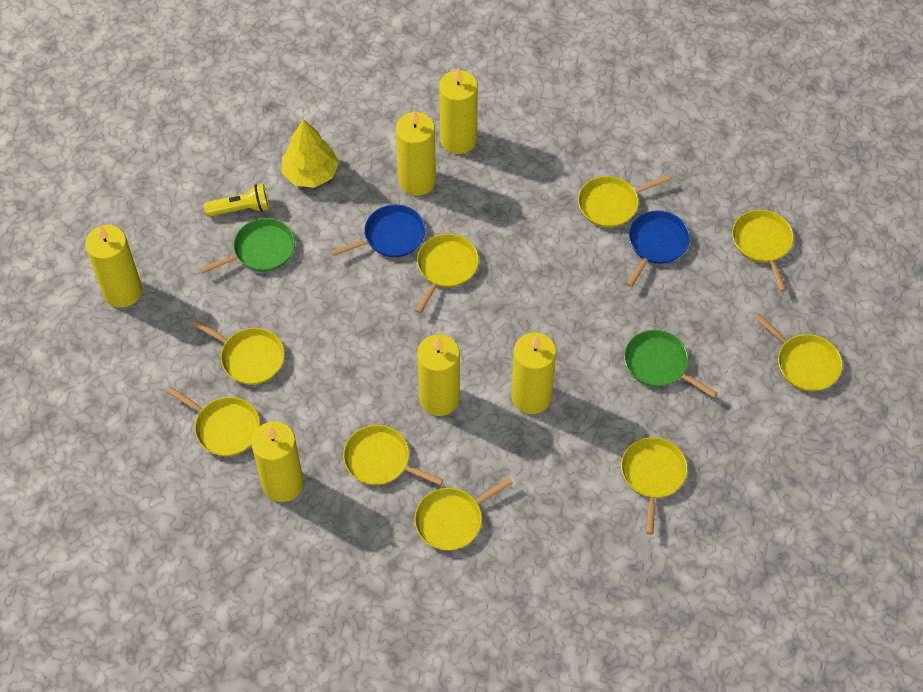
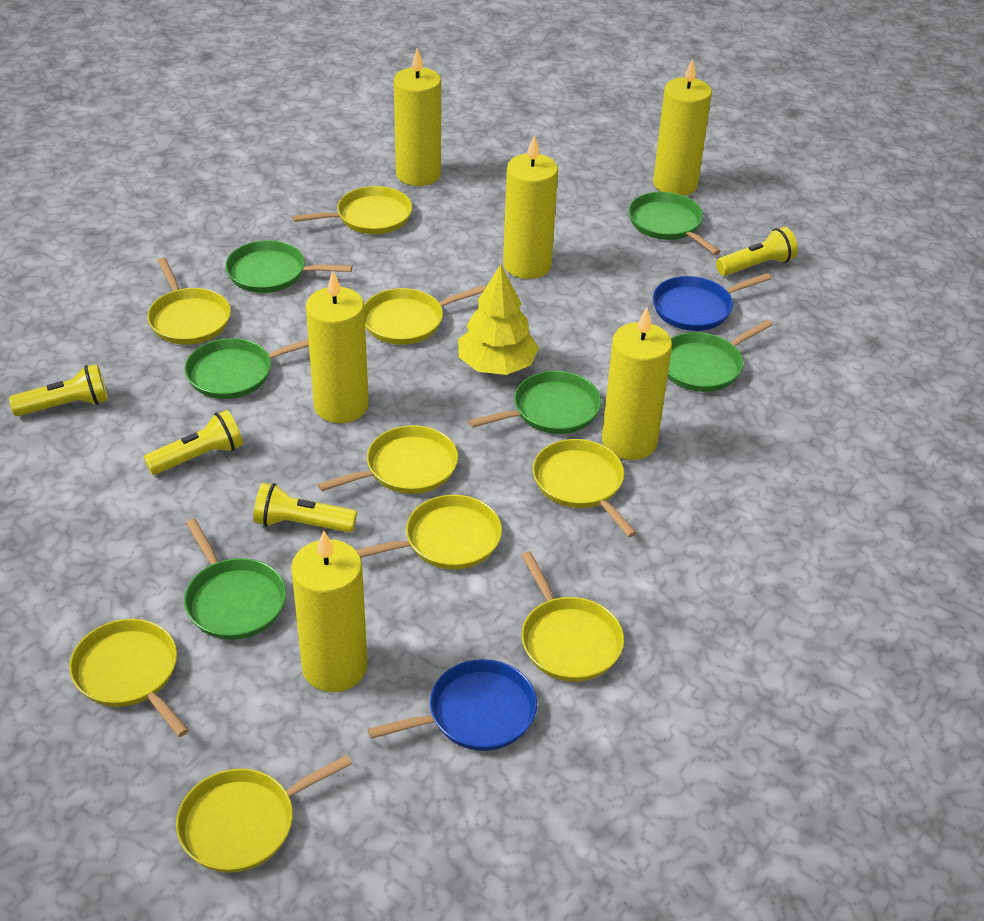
green pan: 2 -> 6
yellow flashlight: 1 -> 4

